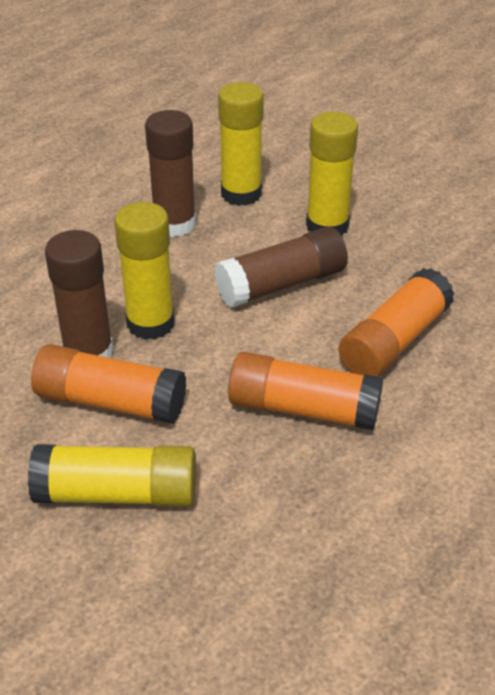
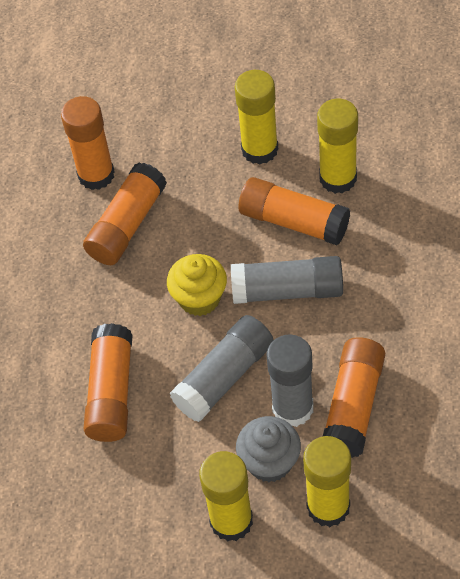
brown glue stick: 3 -> 0
grey cupcake: 0 -> 1
grey glue stick: 0 -> 3
orange glue stick: 3 -> 5
yellow cupcake: 0 -> 1

